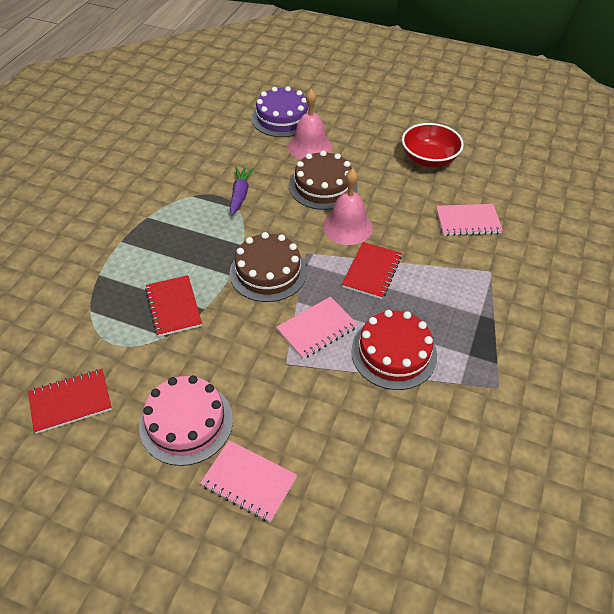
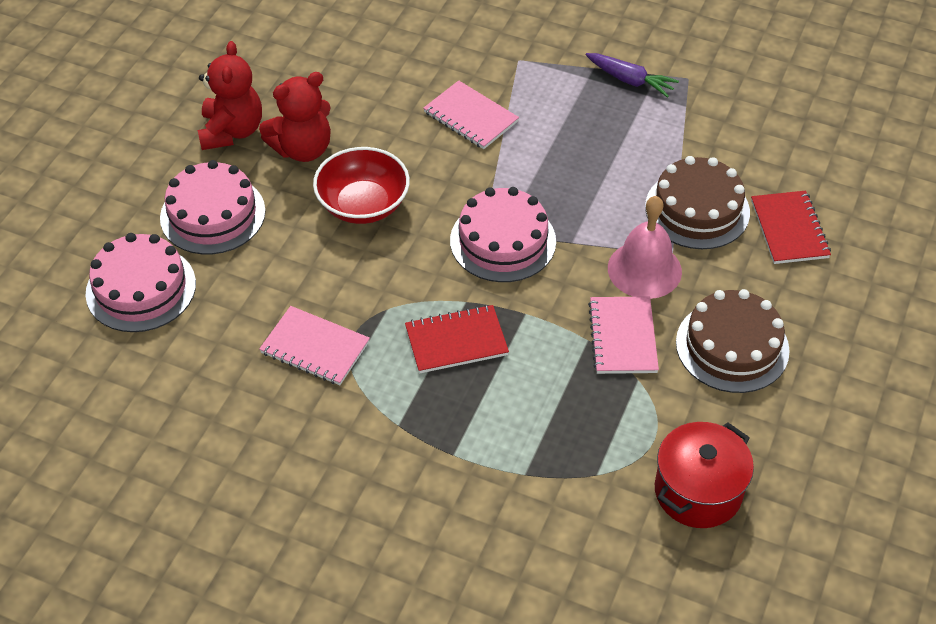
pink bell: 2 -> 1
pink cake: 1 -> 3
purple cake: 1 -> 0
red cake: 1 -> 0
red notebook: 3 -> 2
red pot: 0 -> 1
red teddy bear: 0 -> 2

